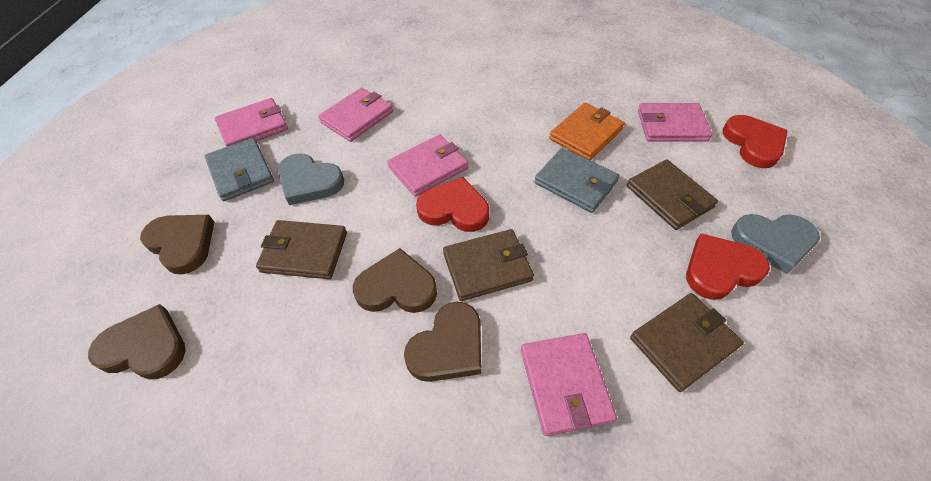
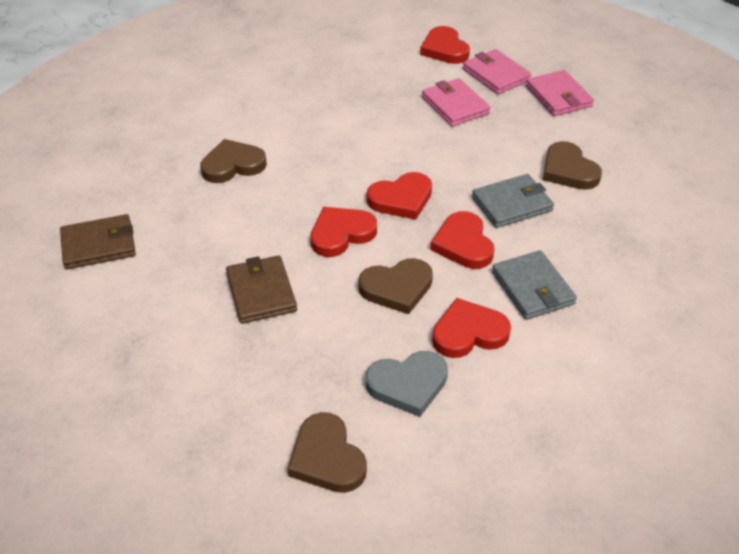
brown wallet: 4 -> 2
grey heart: 2 -> 1
orange wallet: 1 -> 0
pink wallet: 5 -> 3
red heart: 3 -> 5

